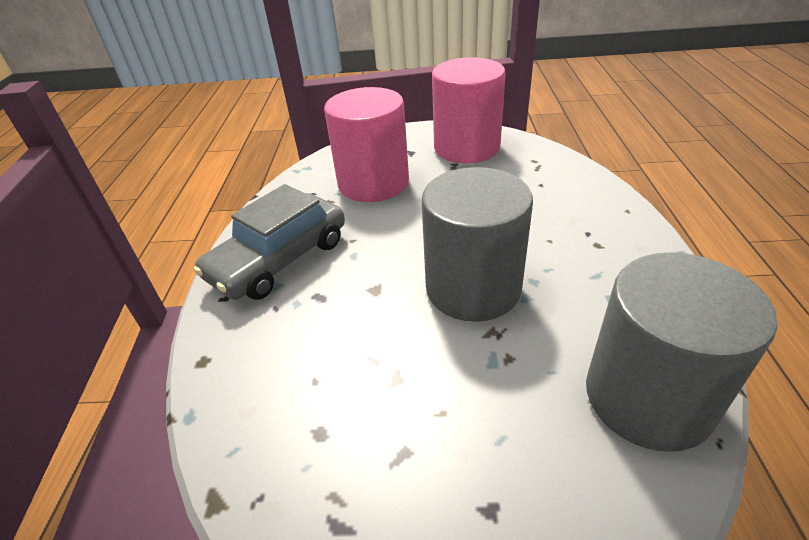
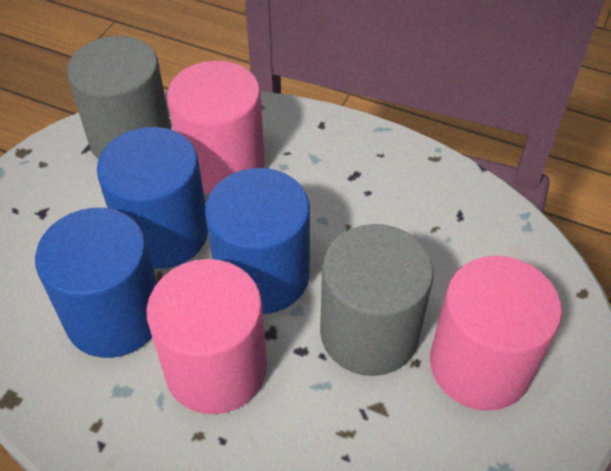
blue cylinder: 0 -> 3
grey car: 1 -> 0
pink cylinder: 2 -> 3

